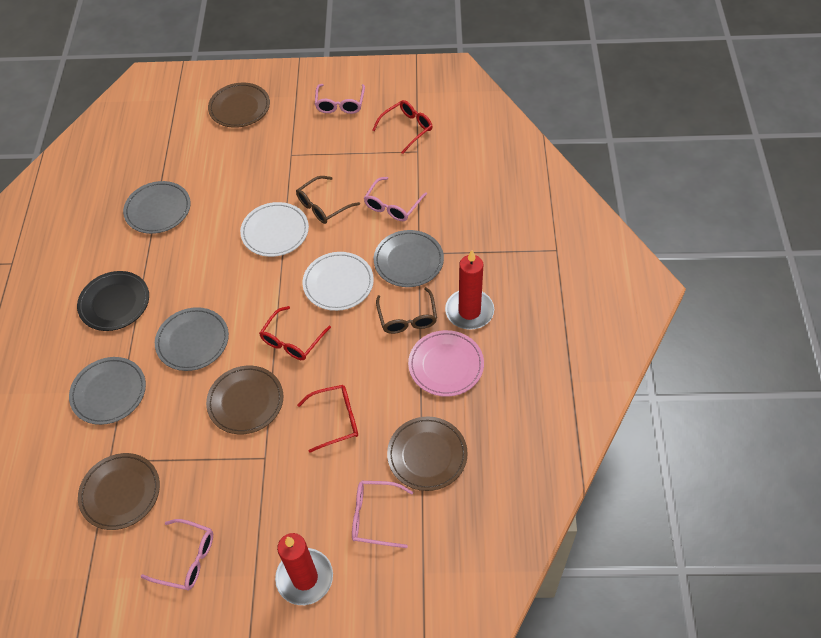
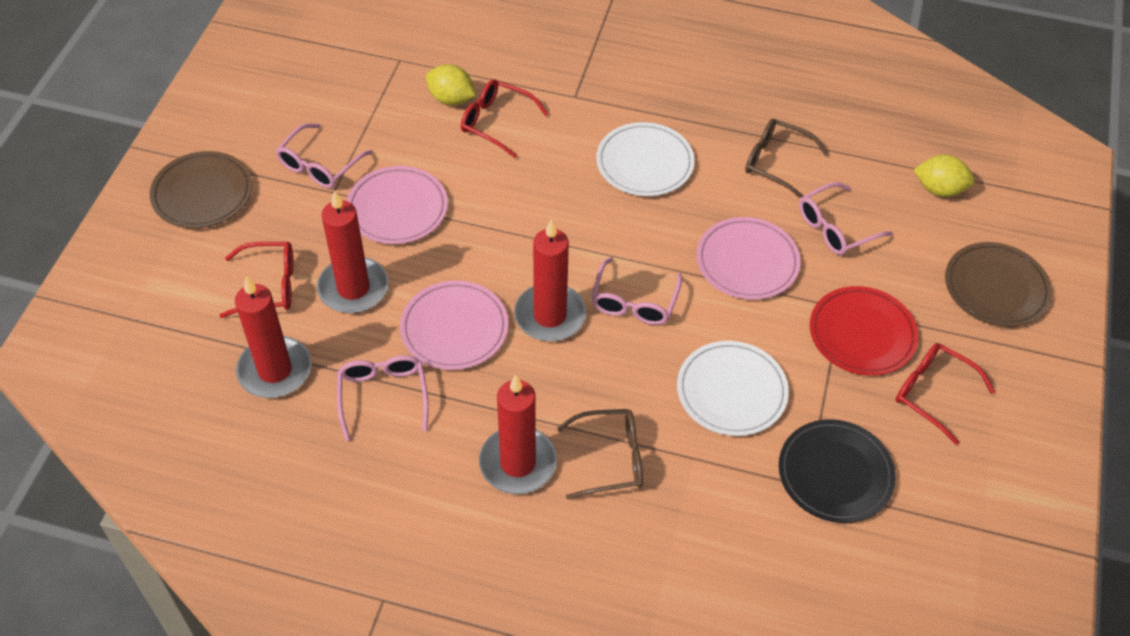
brown plate: 4 -> 2
grey plate: 4 -> 0
pink plate: 1 -> 3
red candle: 2 -> 4
red plate: 0 -> 1
yellow lemon: 0 -> 2

